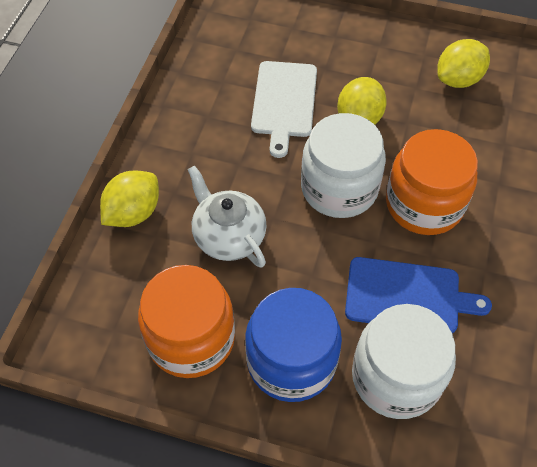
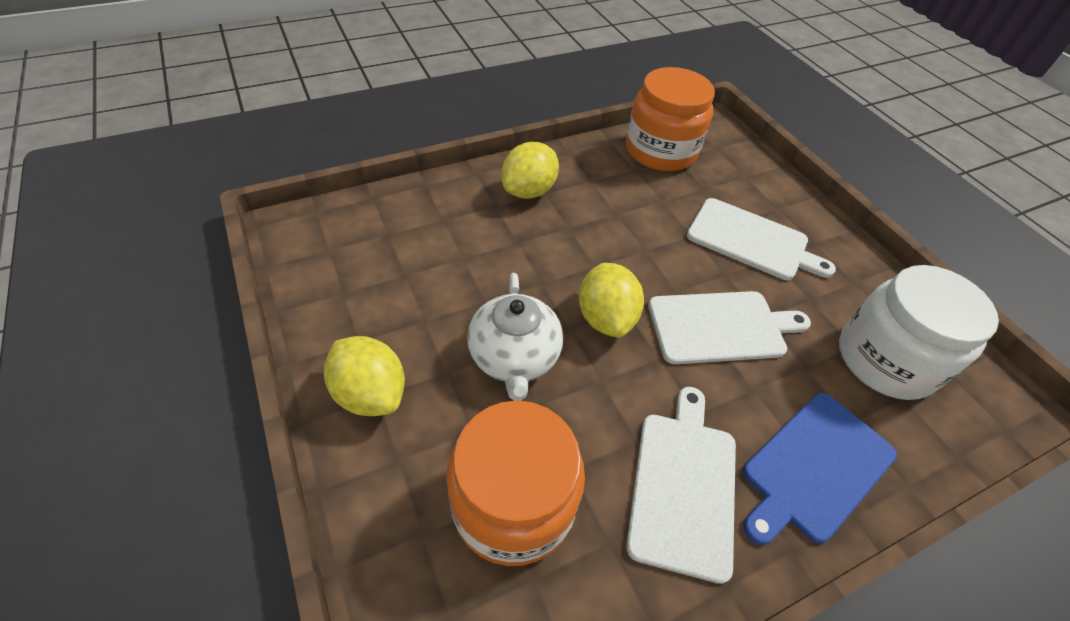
blue jar: 1 -> 0
white cutting board: 1 -> 3
white jar: 2 -> 1

